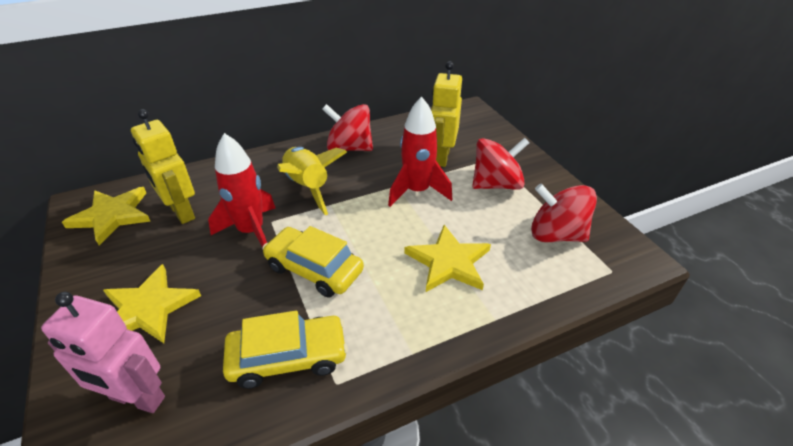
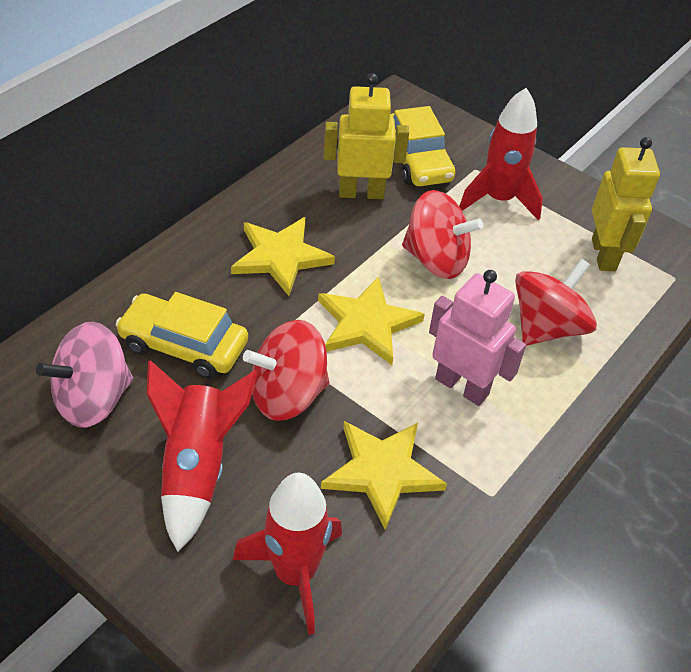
pink spinning top: 0 -> 1
red rocket: 2 -> 3
yellow rocket: 1 -> 0

